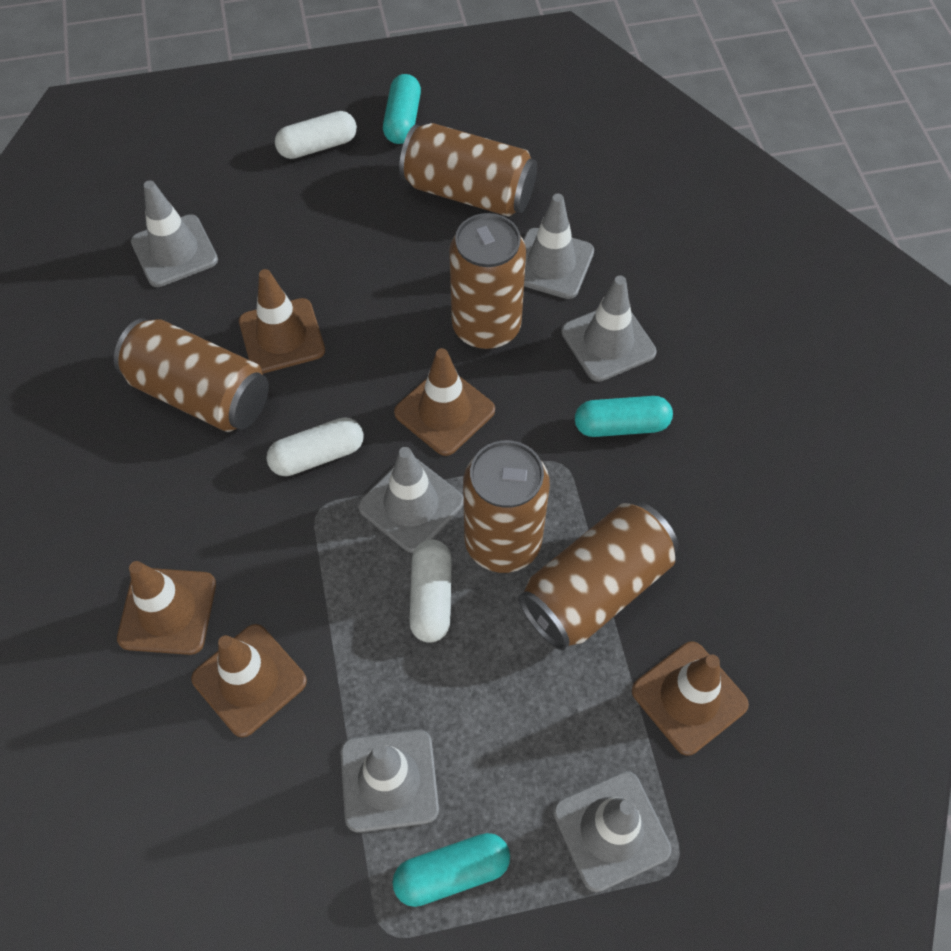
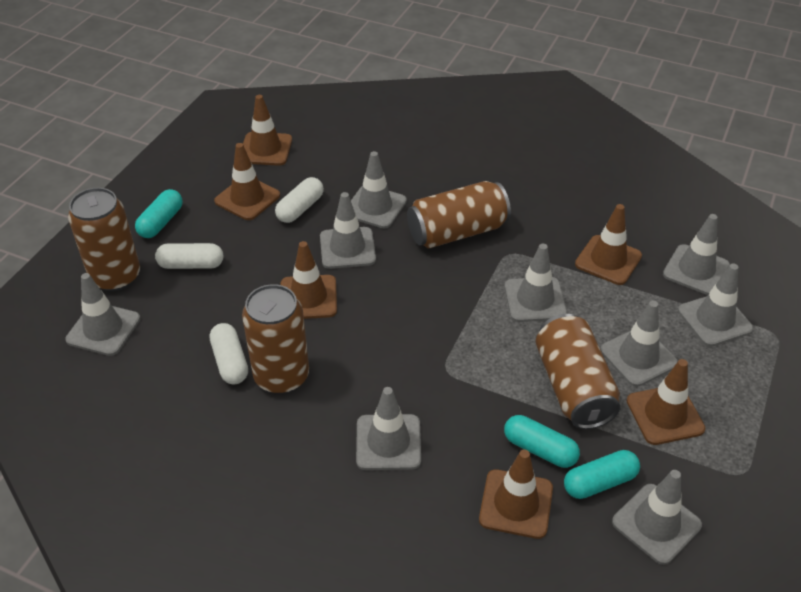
brown can: 5 -> 4
brown traffic cone: 5 -> 6
grey traffic cone: 6 -> 9

